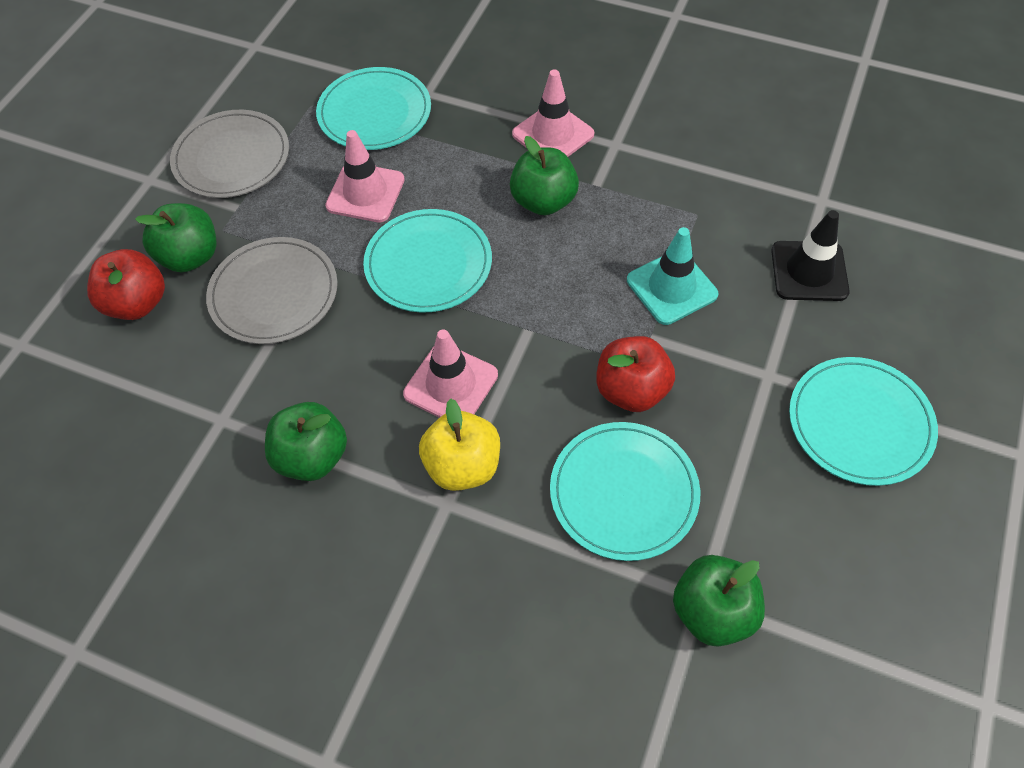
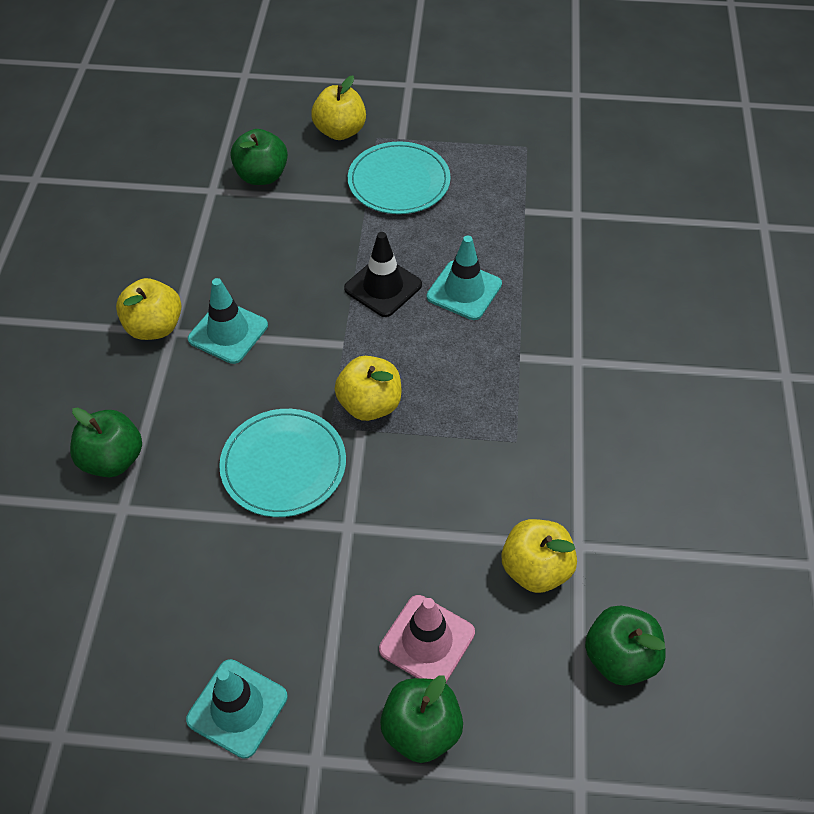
grey plate: 2 -> 0
pink traffic cone: 3 -> 1
red apple: 2 -> 0
turquoise plate: 4 -> 2
turquoise traffic cone: 1 -> 3
yellow apple: 1 -> 4

